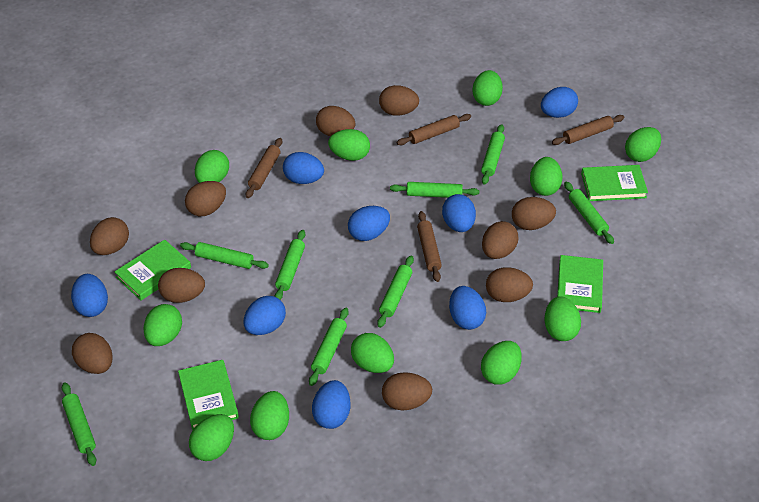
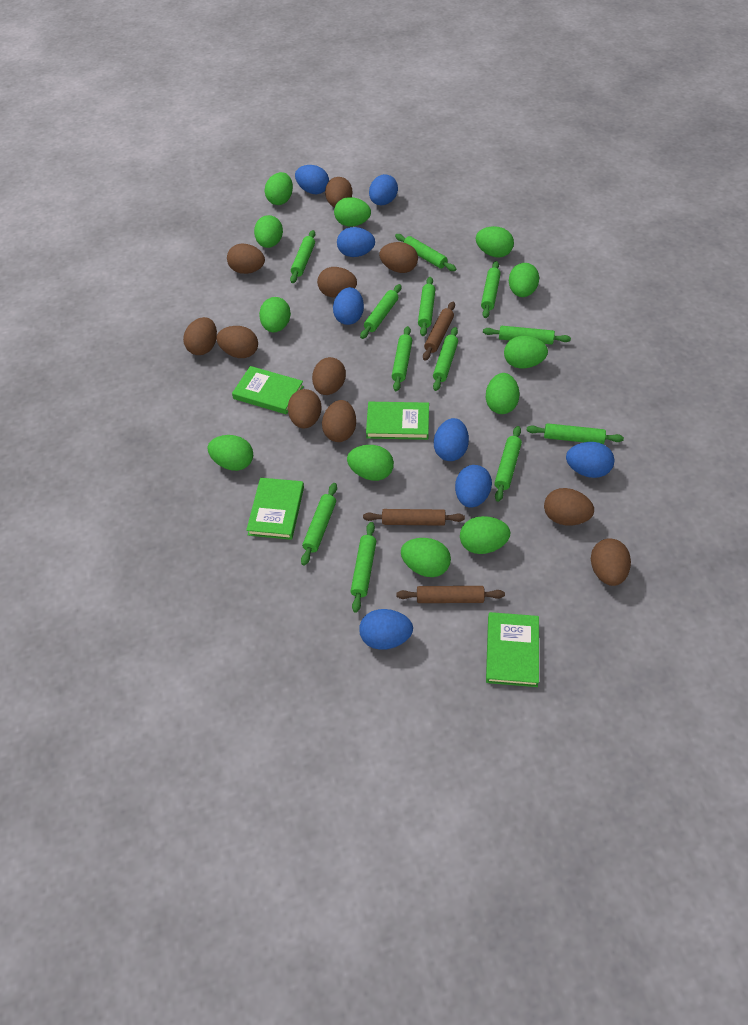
brown egg: 10 -> 11
brown rolling pin: 4 -> 3
green egg: 11 -> 12
green rolling pin: 8 -> 12

